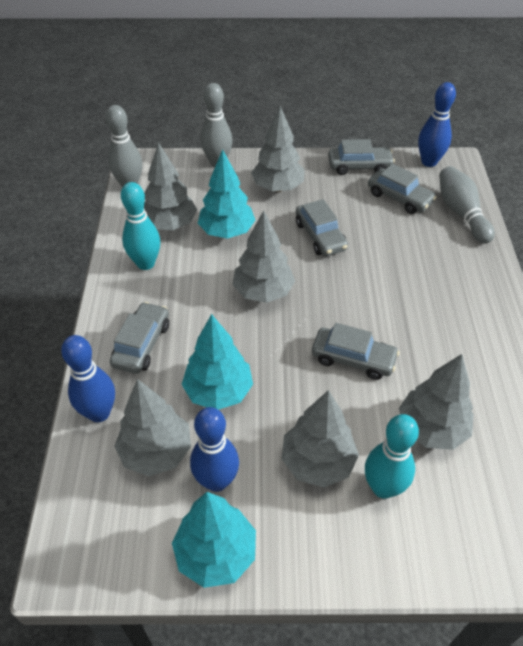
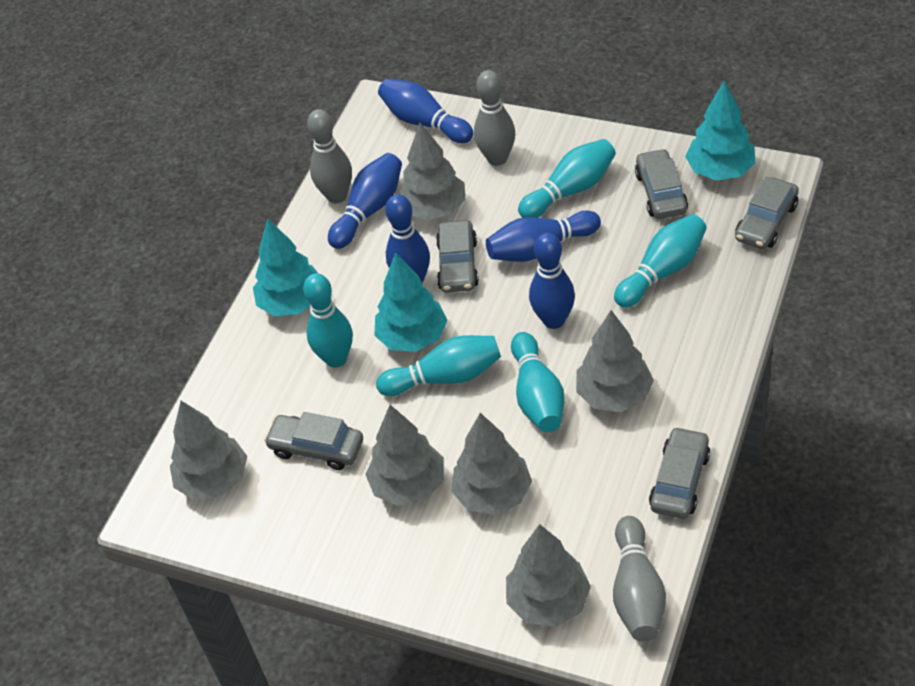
blue bowling pin: 3 -> 5
turquoise bowling pin: 2 -> 5

